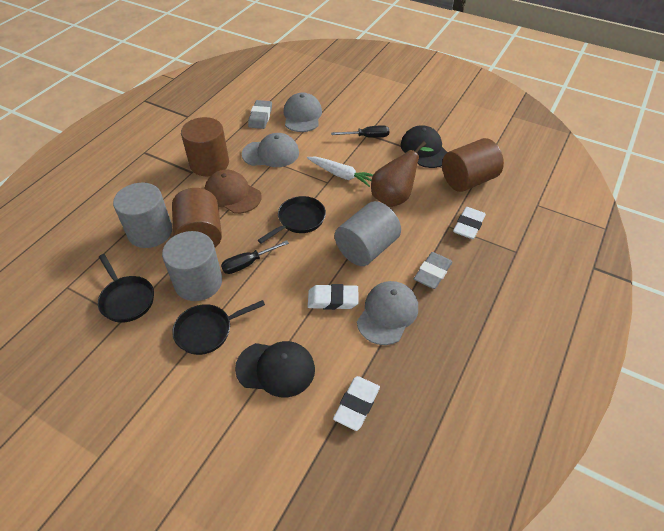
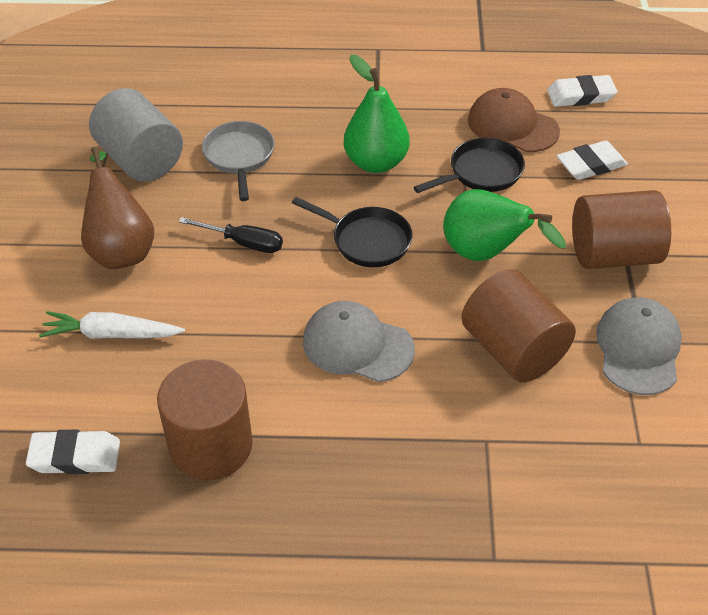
black cap: 2 -> 0
black pan: 3 -> 2
black screwdriver: 2 -> 1
green pear: 0 -> 2
grey cap: 3 -> 2
grey cylinder: 3 -> 1
grey eraser: 2 -> 0
grey pan: 0 -> 1

